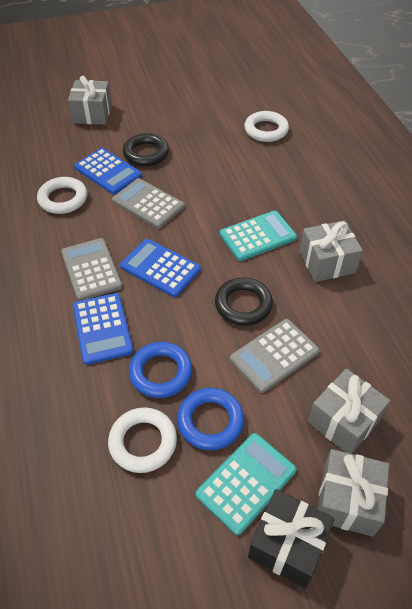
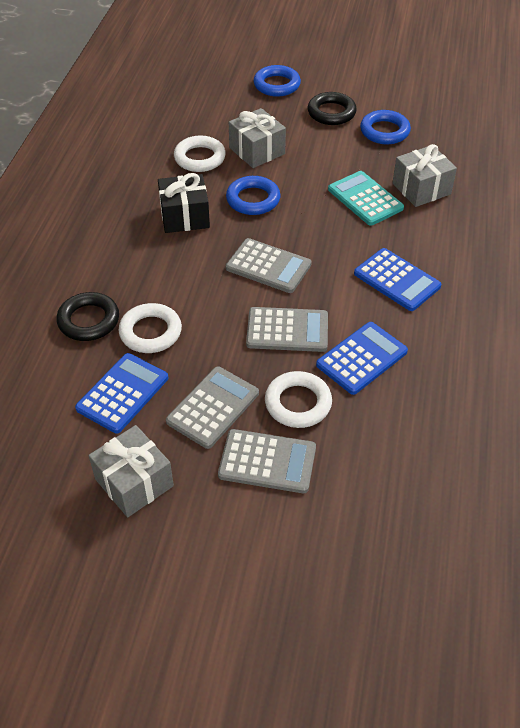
blue ring: 2 -> 3
grey calculator: 3 -> 4
grey gift: 4 -> 3
turquoise calculator: 2 -> 1

